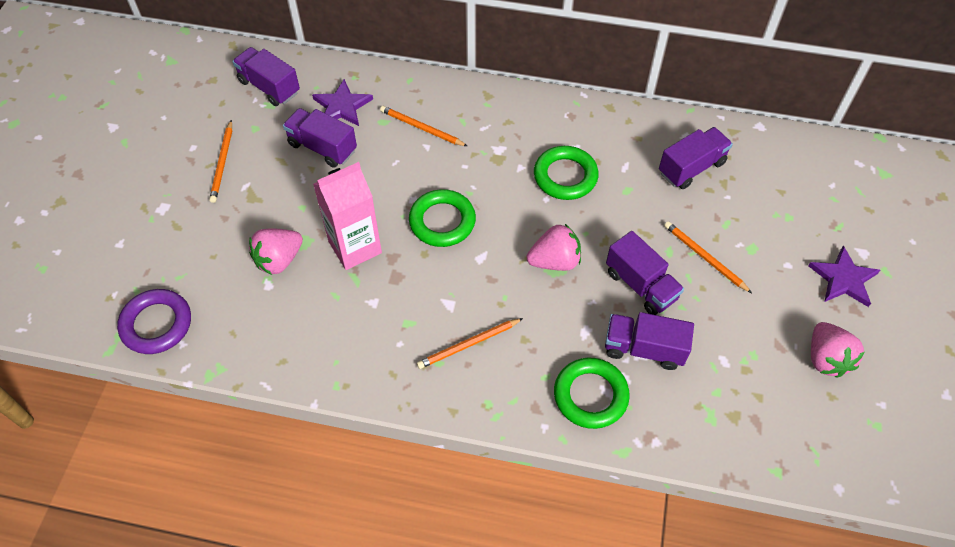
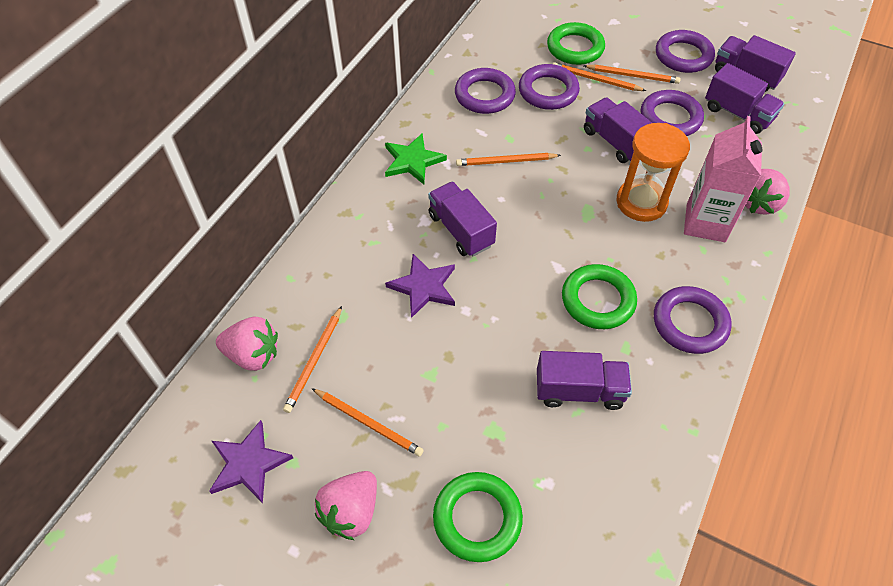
green star: 0 -> 1
orange hourglass: 0 -> 1
orange pencil: 4 -> 5
purple ring: 1 -> 5

